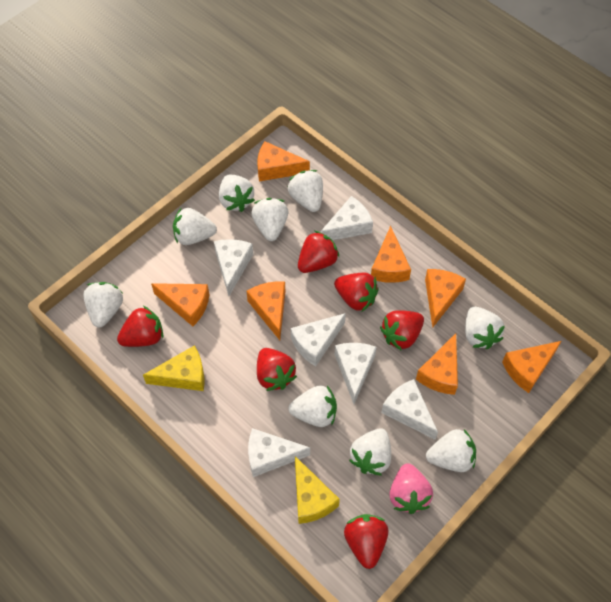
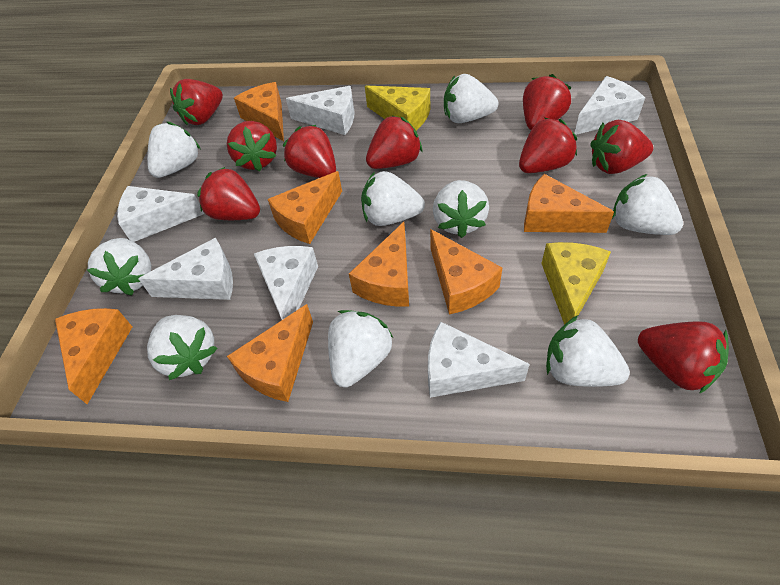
pink strawberry: 1 -> 0
red strawberry: 6 -> 9

